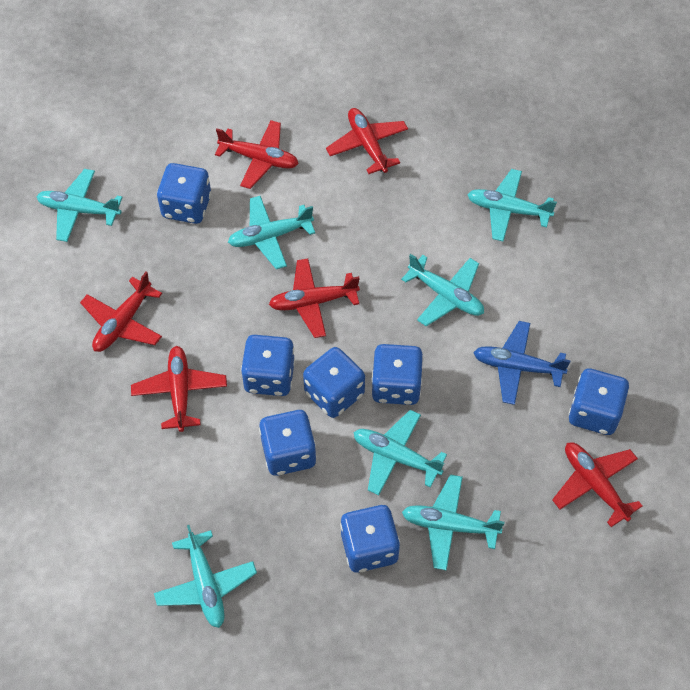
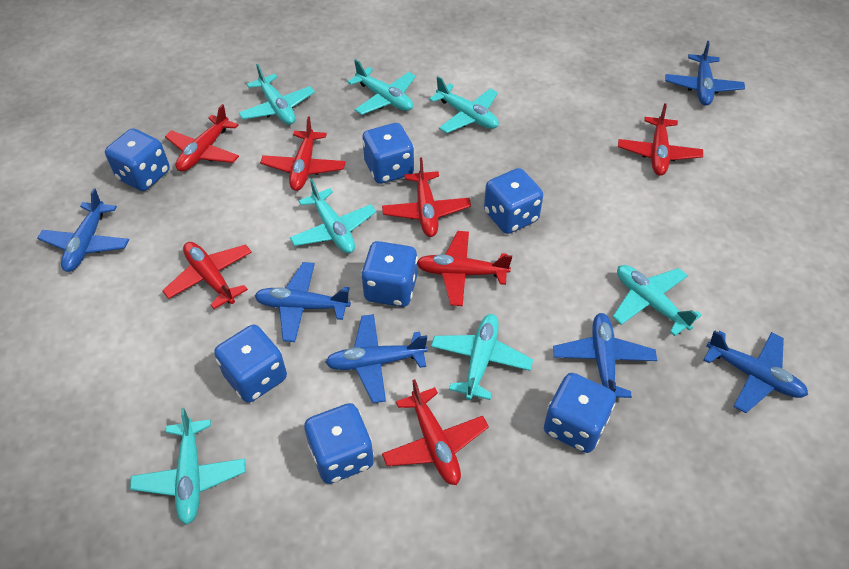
blue plane: 1 -> 6
red plane: 6 -> 7

